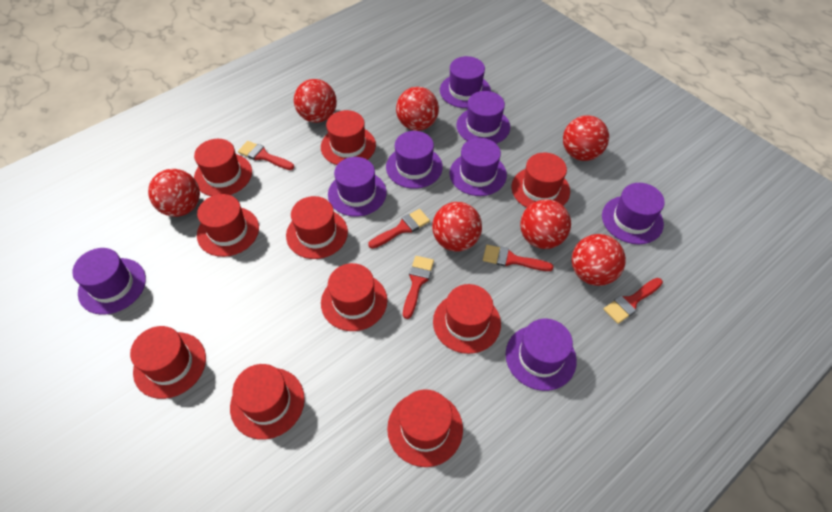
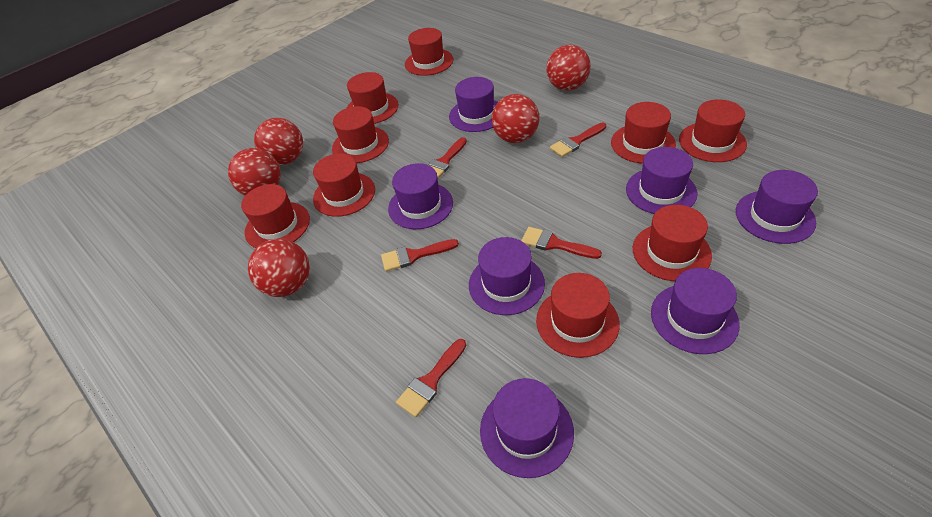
purple hat: 8 -> 7
red ball: 7 -> 5
red hat: 10 -> 9

